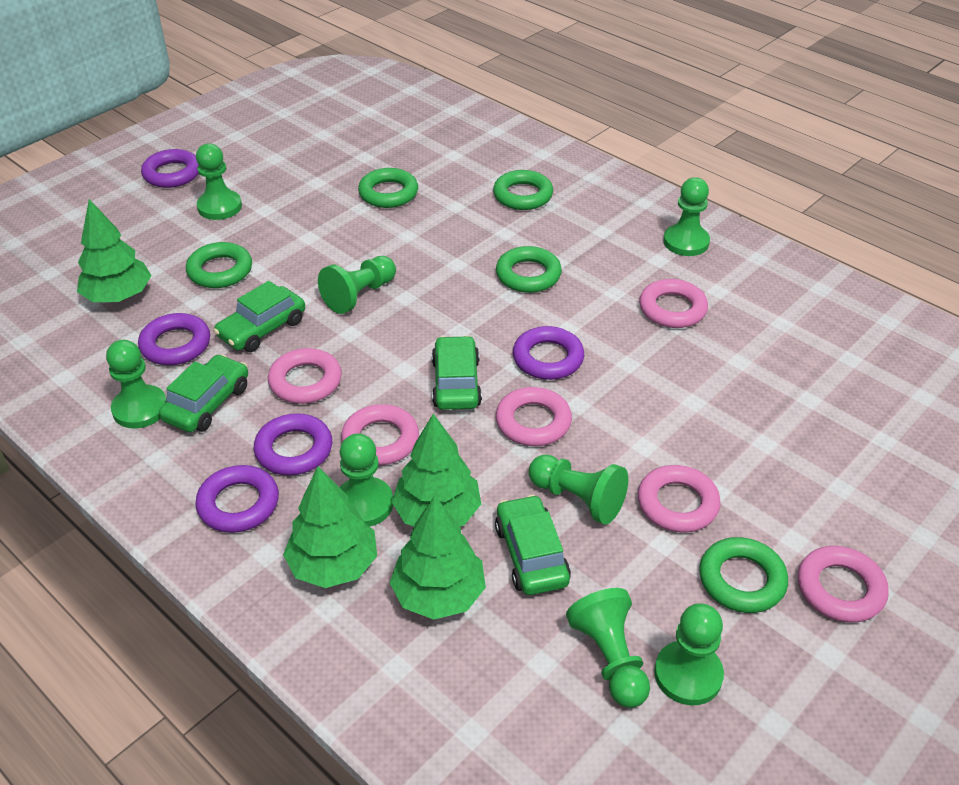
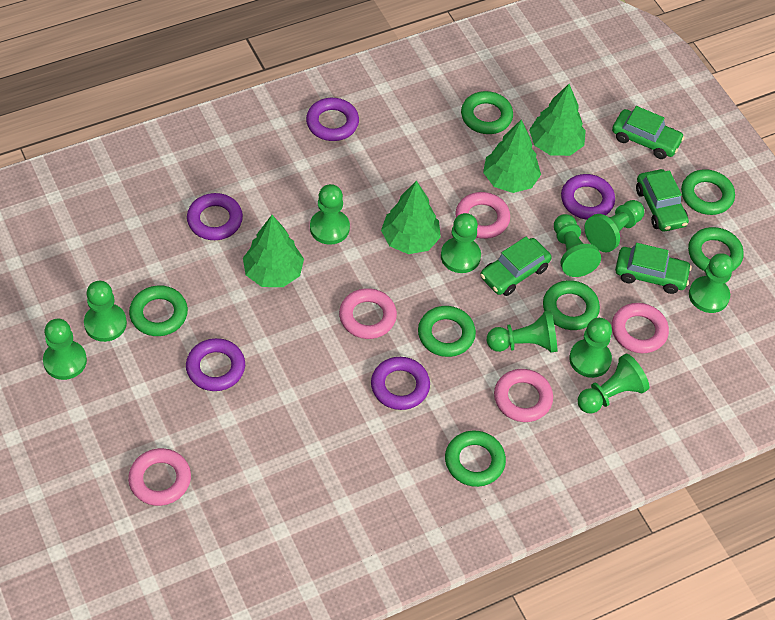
green pawn: 8 -> 10
green ring: 5 -> 7
pink ring: 6 -> 5

